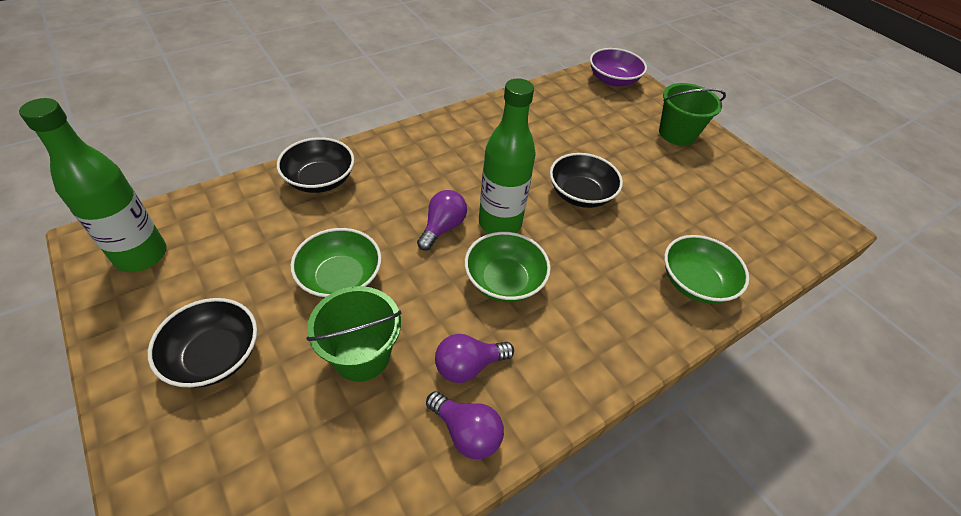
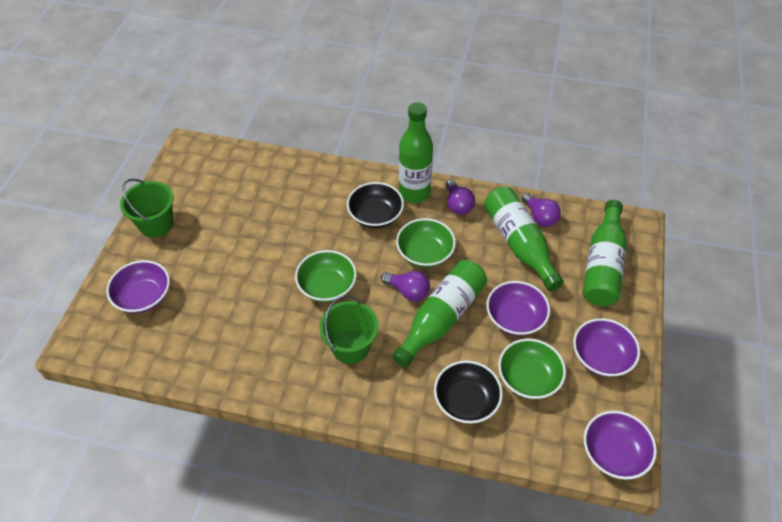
black bowl: 3 -> 2
green bottle: 2 -> 4
purple bowl: 1 -> 4

